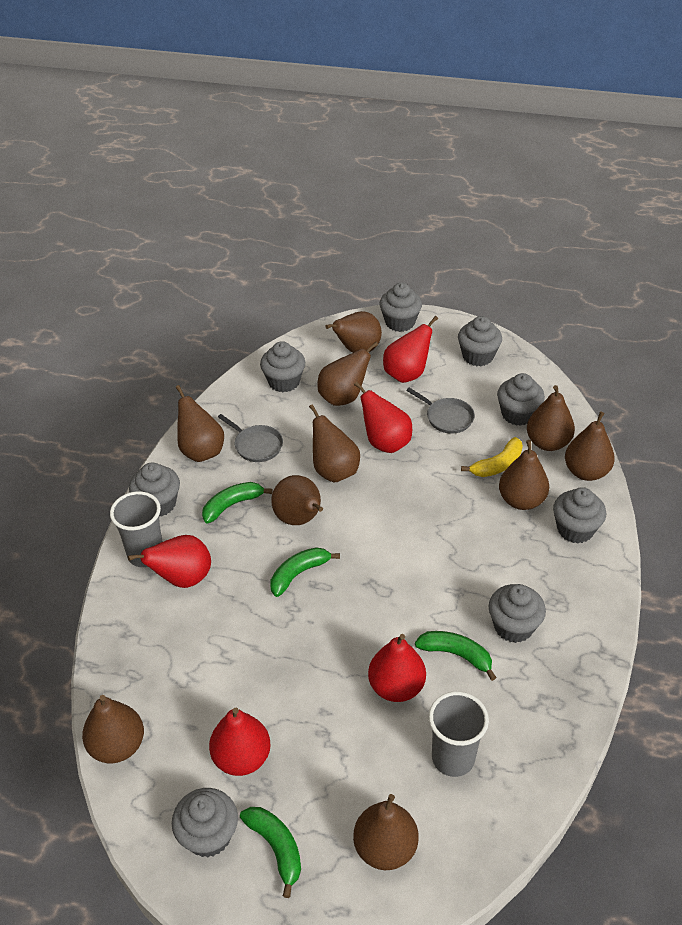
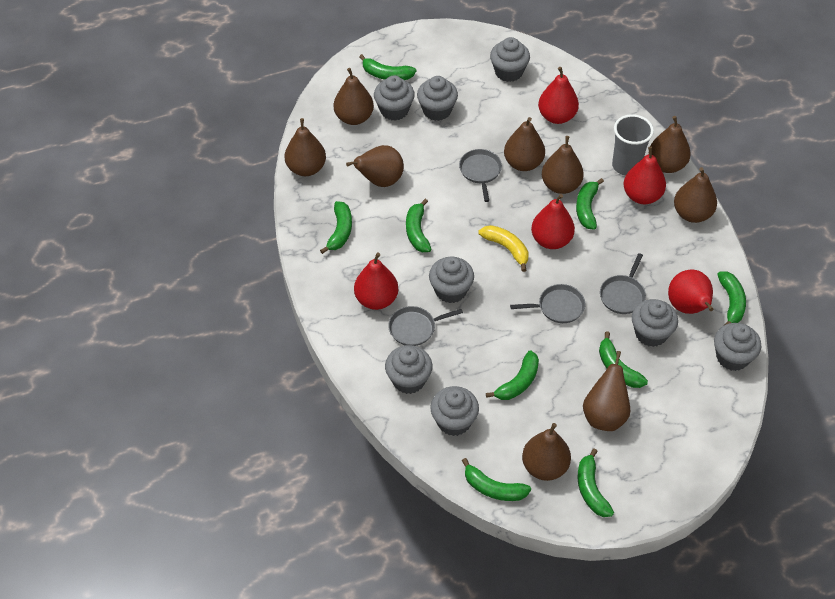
brown pear: 10 -> 9
green banana: 4 -> 9
grey cup: 2 -> 1
grey pan: 2 -> 4

